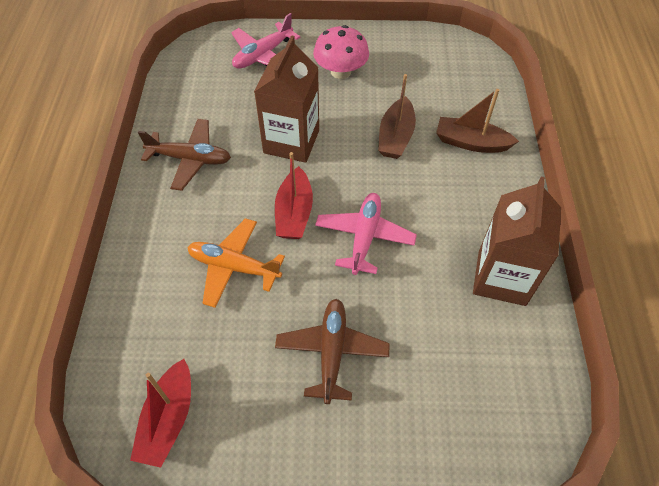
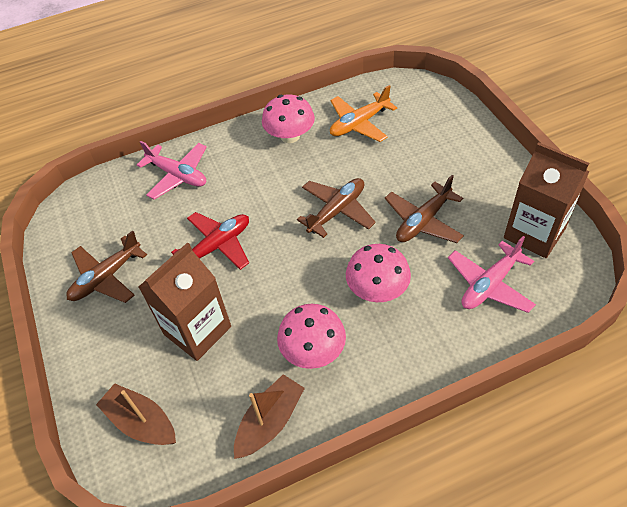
brown plane: 2 -> 3
pink mushroom: 1 -> 3
red boat: 2 -> 0
red plane: 0 -> 1

